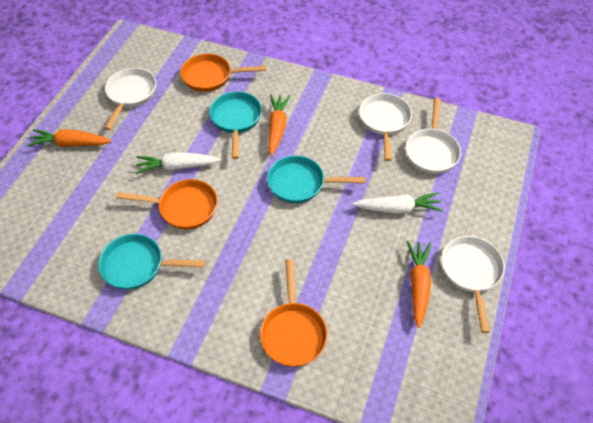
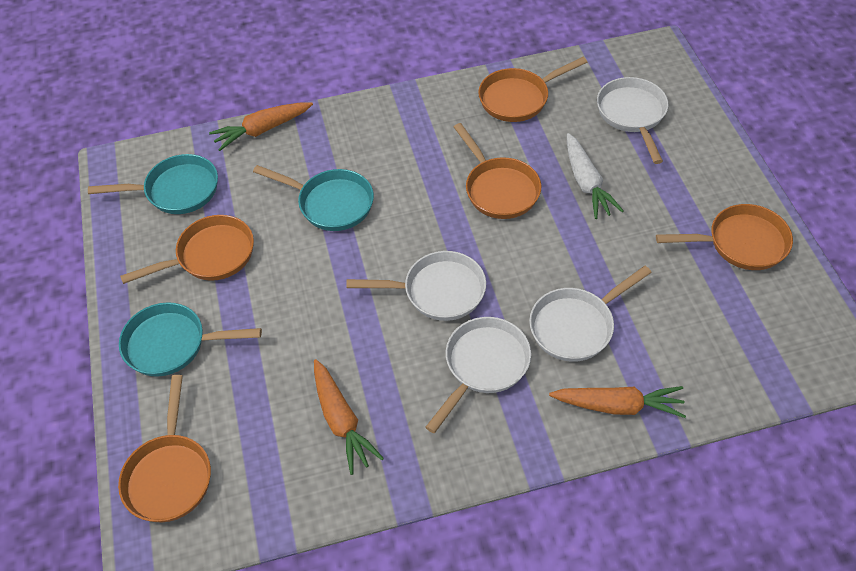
orange pan: 3 -> 5
white carrot: 2 -> 1

